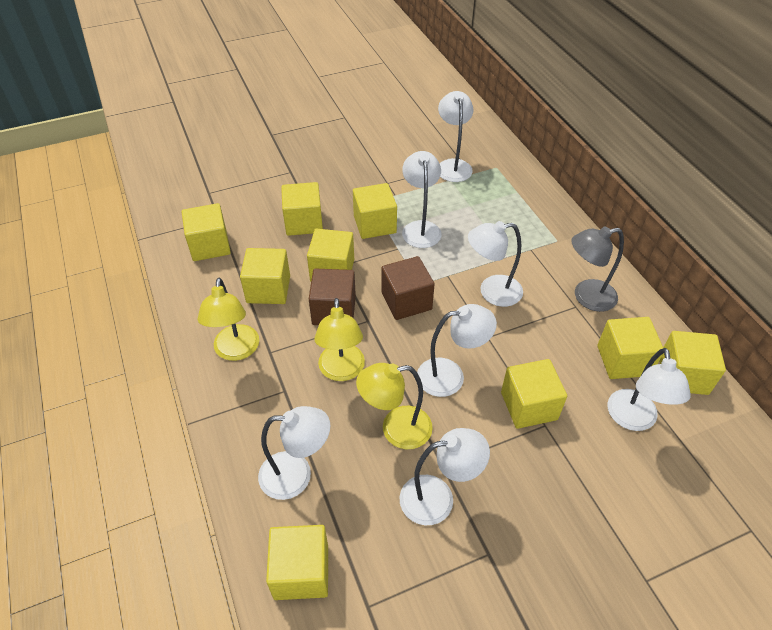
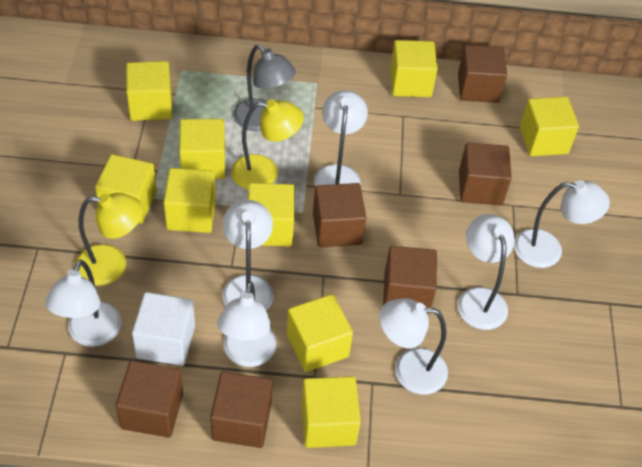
brown cube: 2 -> 6
white cube: 0 -> 1
yellow lamp: 3 -> 2

